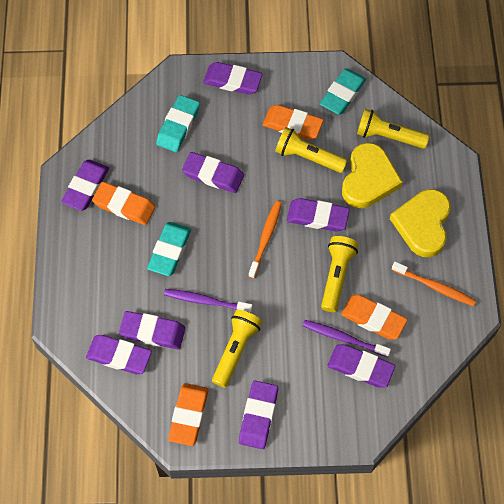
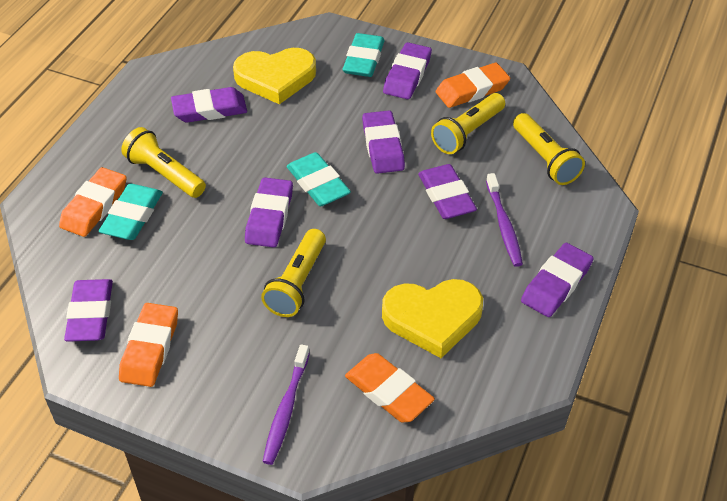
orange toothbrush: 2 -> 0
purple eraser: 8 -> 7

